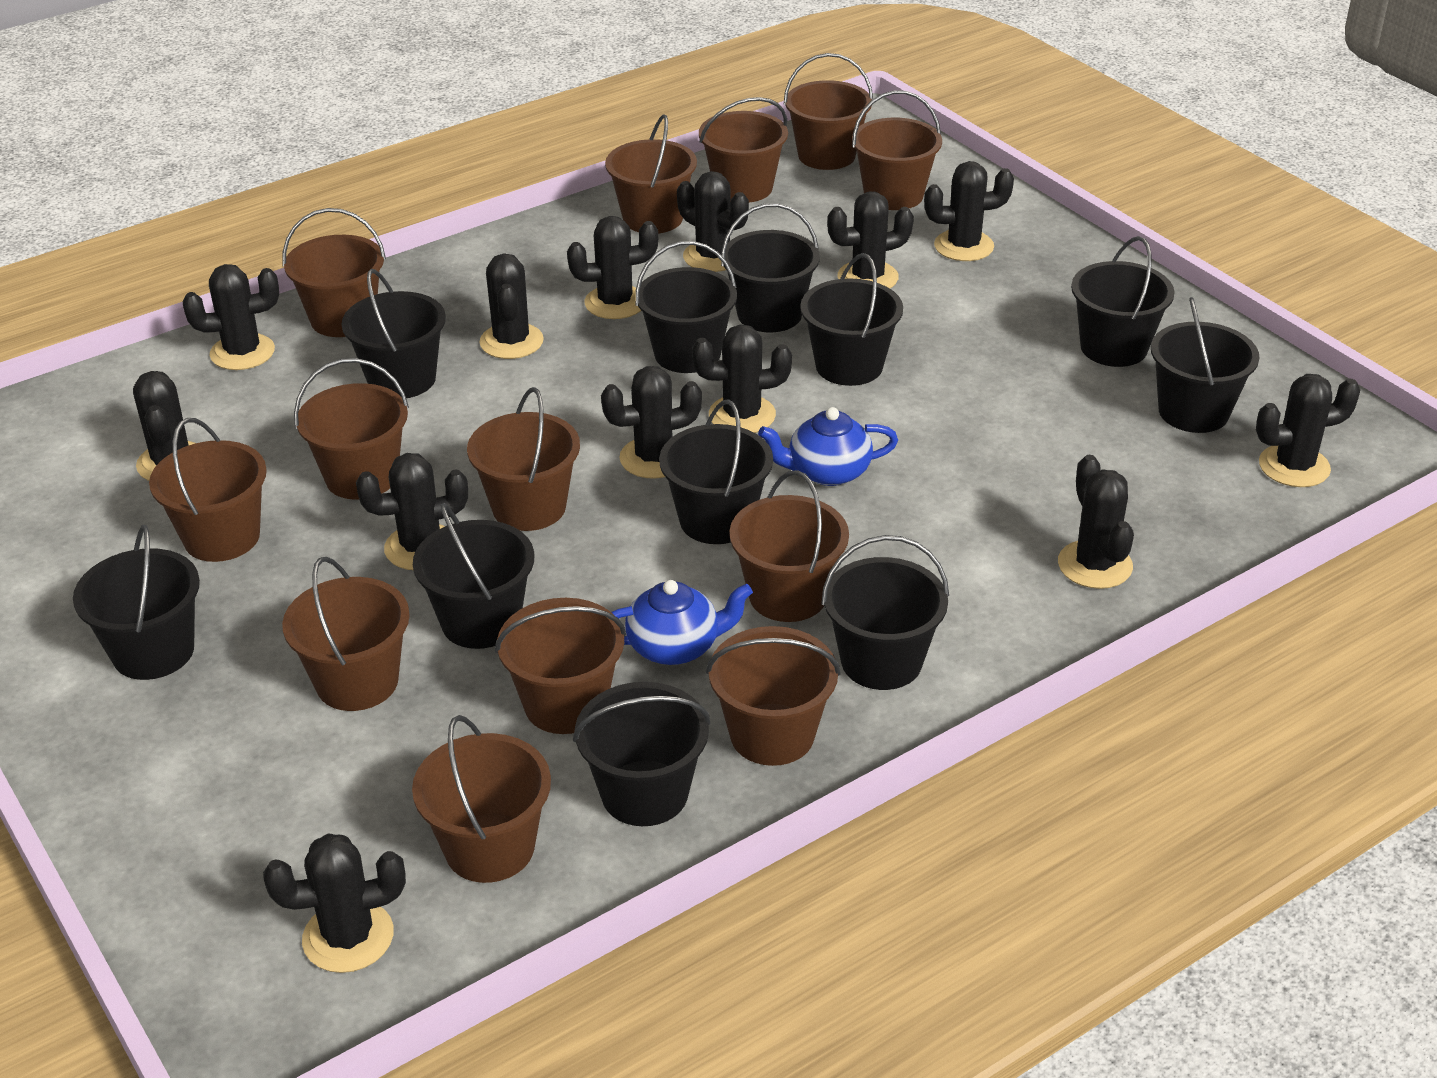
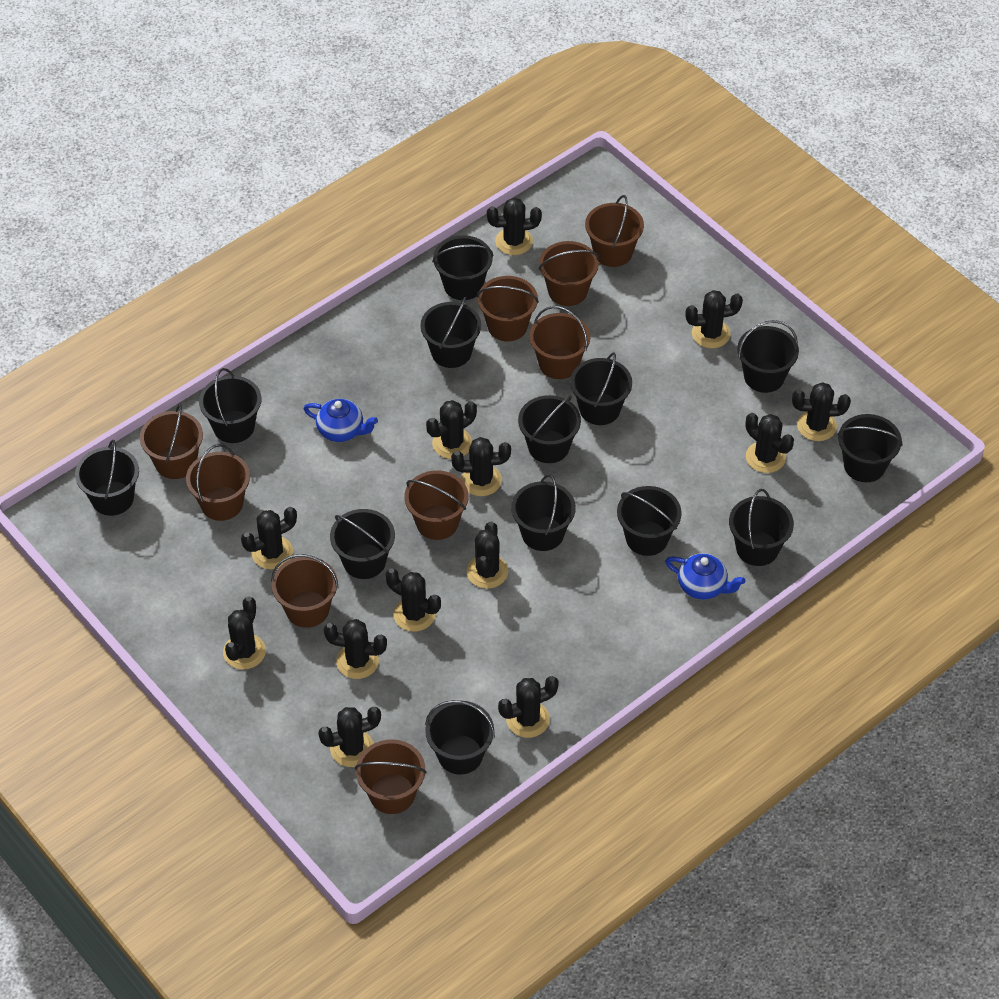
black bucket: 11 -> 13
brown bucket: 13 -> 9

